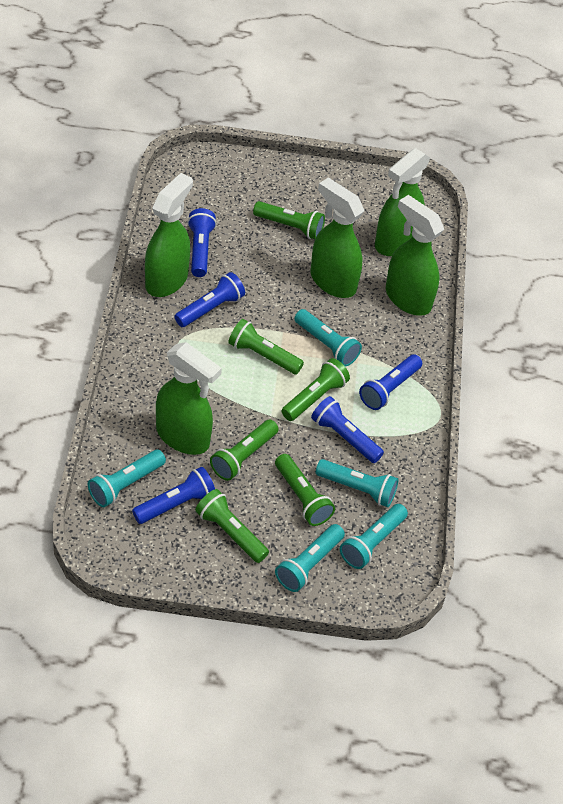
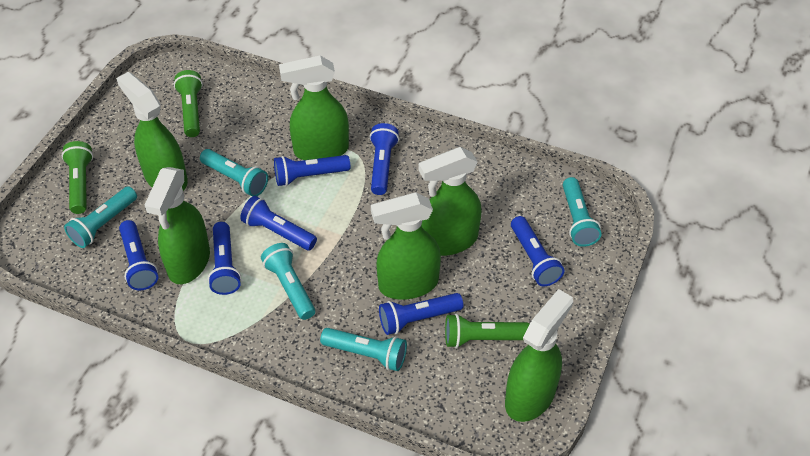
blue flashlight: 5 -> 7
green flashlight: 6 -> 3
green spray bottle: 5 -> 6

